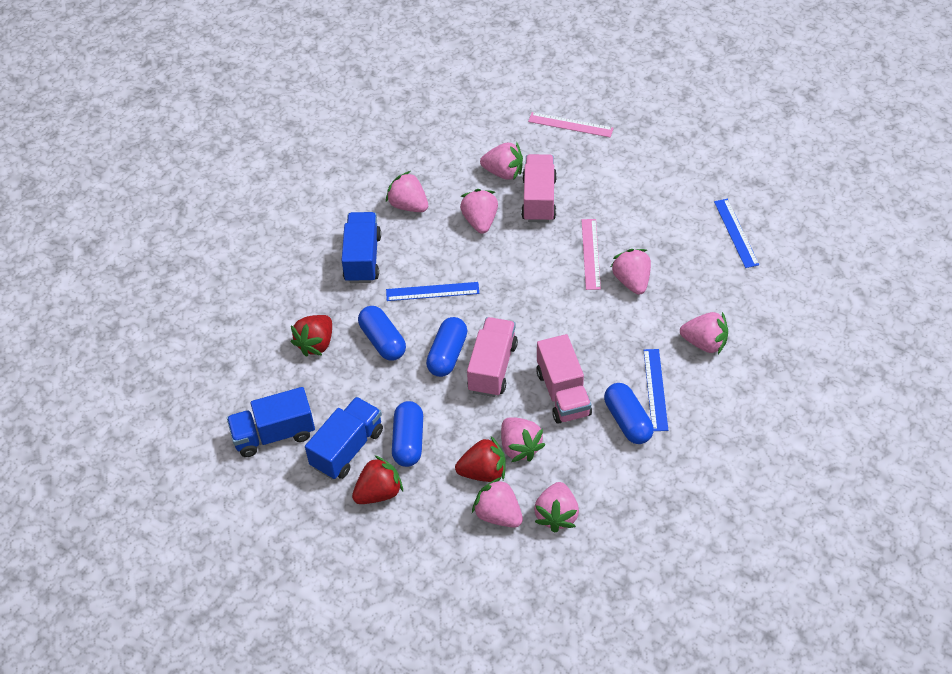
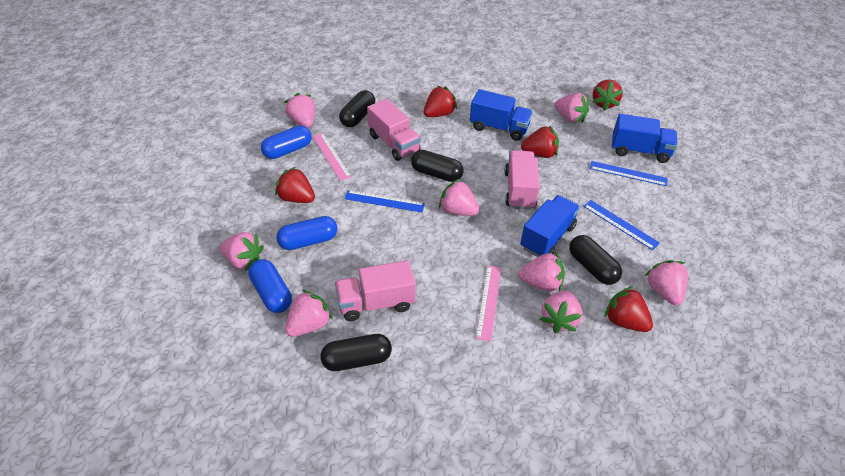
black capsule: 0 -> 4
blue capsule: 4 -> 3
red strawberry: 3 -> 5

